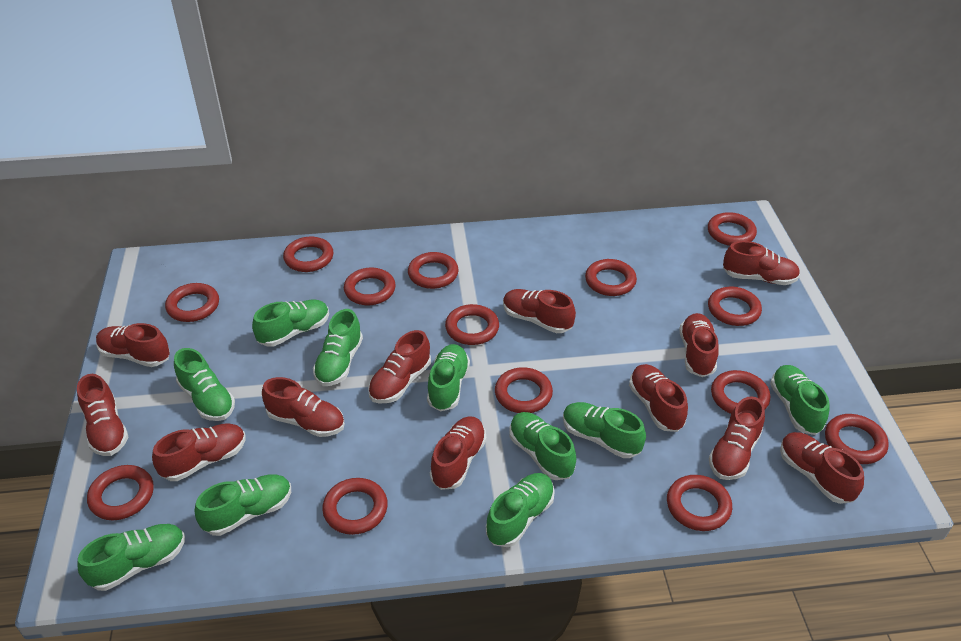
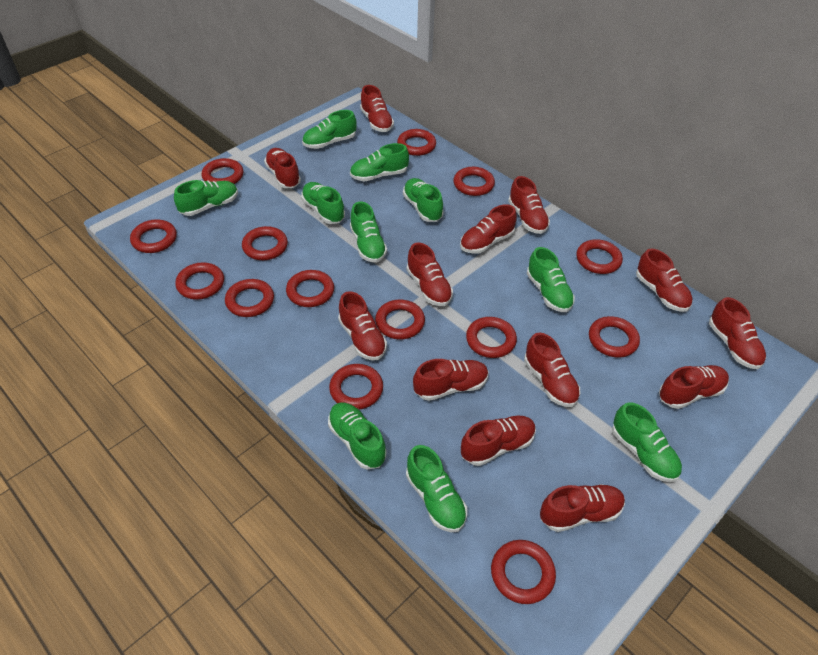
red shoe: 12 -> 13

